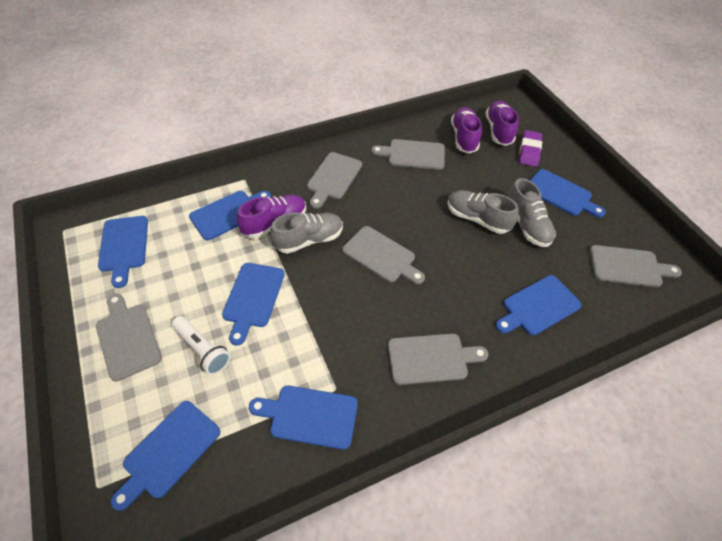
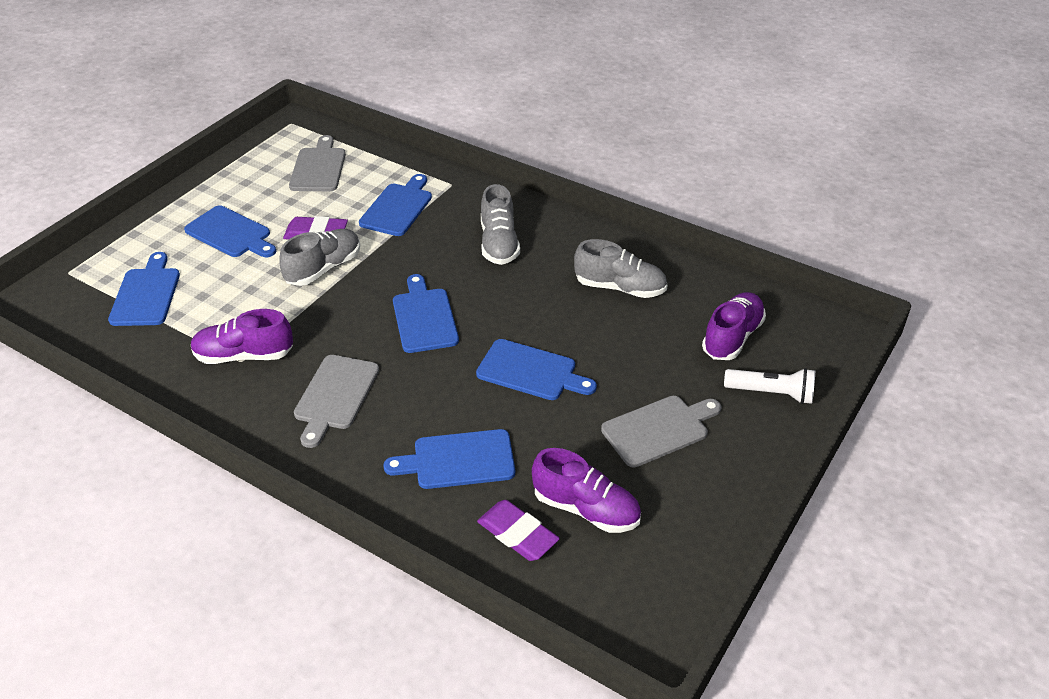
blue cutting board: 7 -> 6
grey cutting board: 6 -> 3
purple eraser: 1 -> 2

